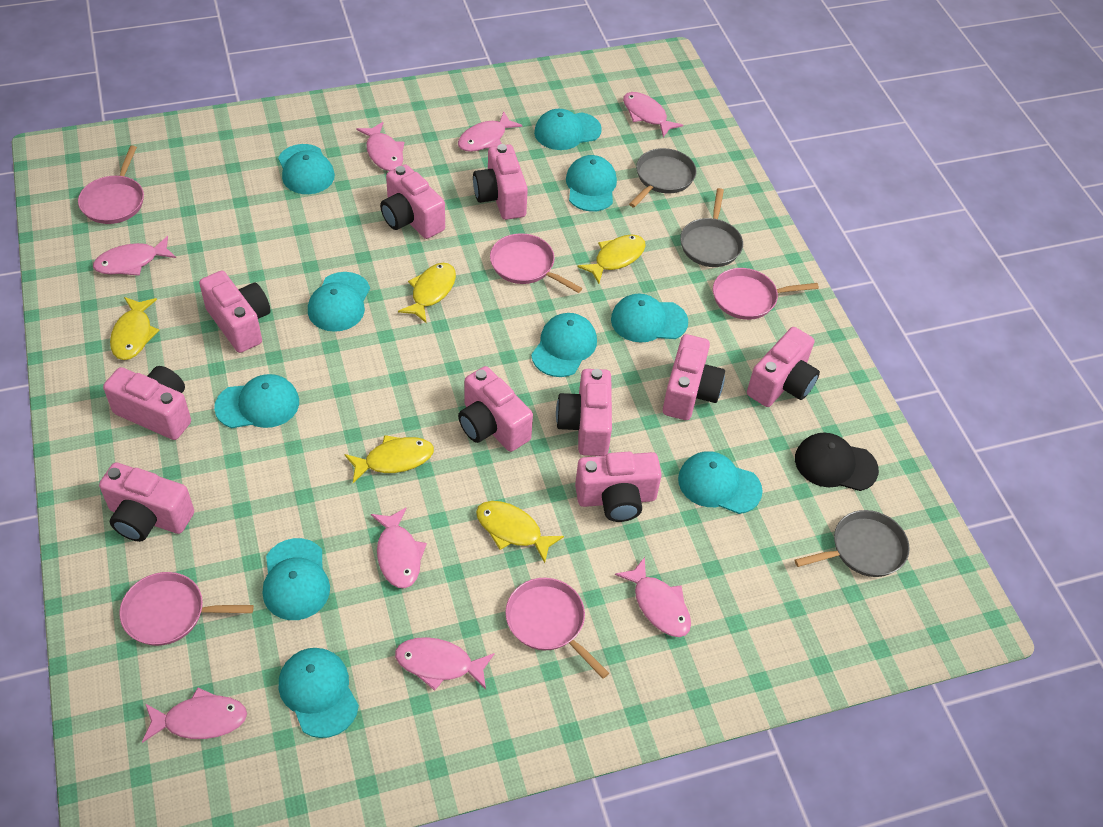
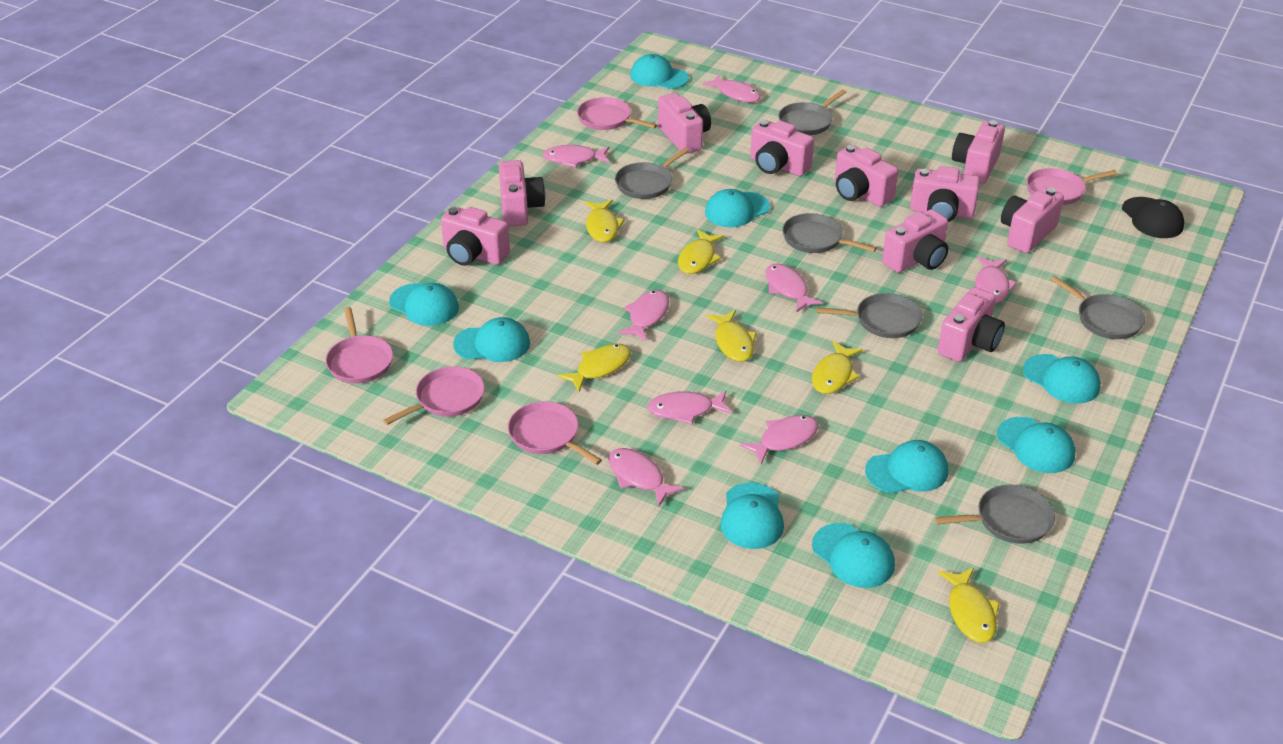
grey pan: 3 -> 6
turquoise cap: 10 -> 9
yellow fish: 5 -> 6

